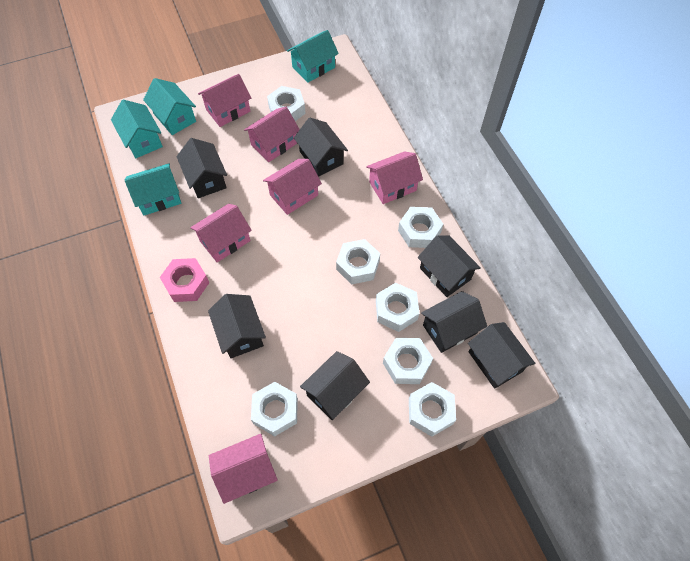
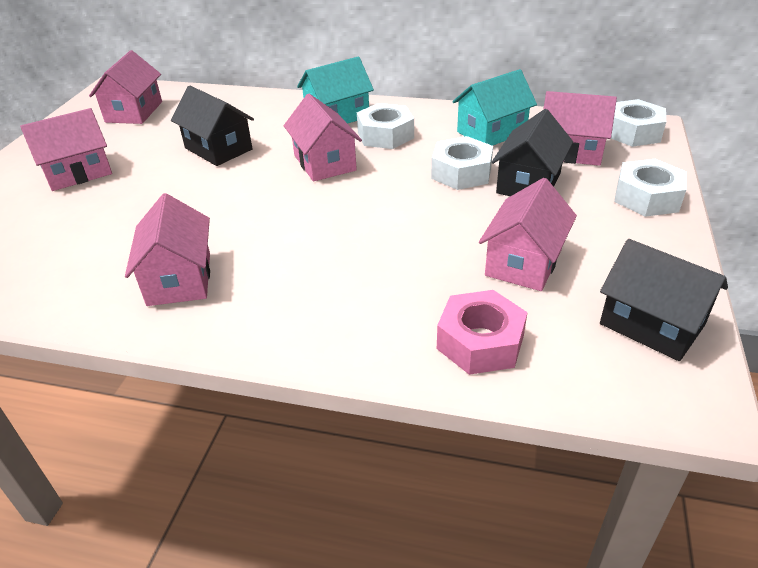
black house: 7 -> 3
turquoise house: 4 -> 2
white nut: 7 -> 4

